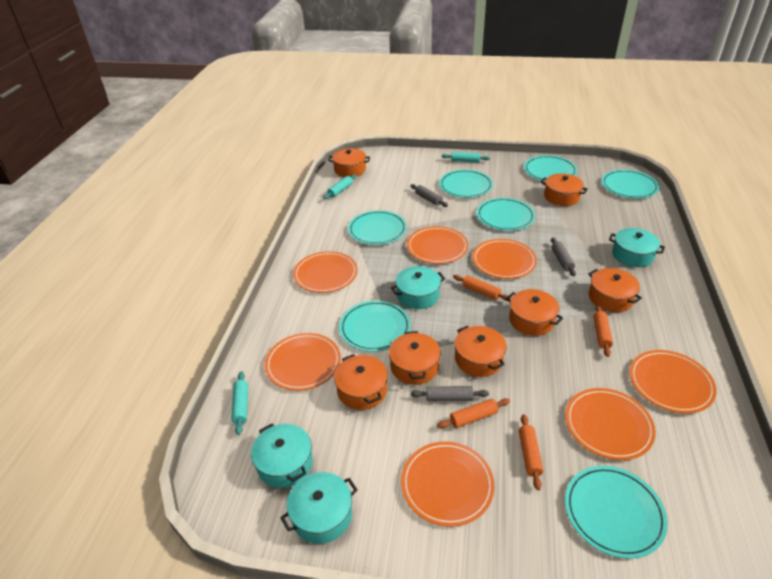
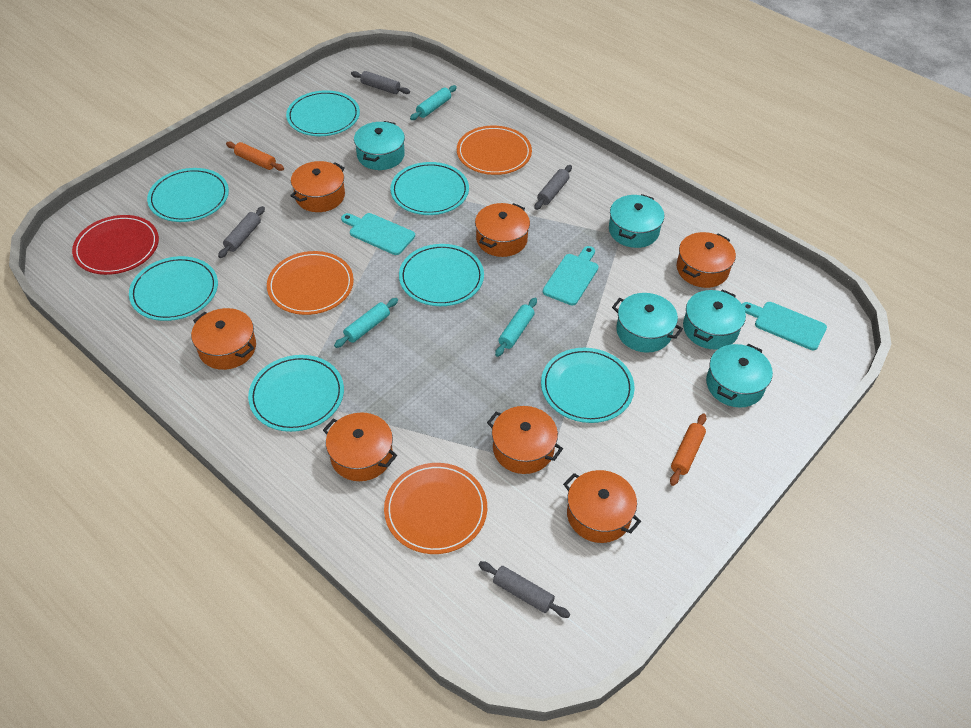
grey rolling pin: 3 -> 4
orange plate: 7 -> 3
orange rolling pin: 4 -> 2
red plate: 0 -> 1
turquoise cutting board: 0 -> 3
turquoise pot: 4 -> 5

